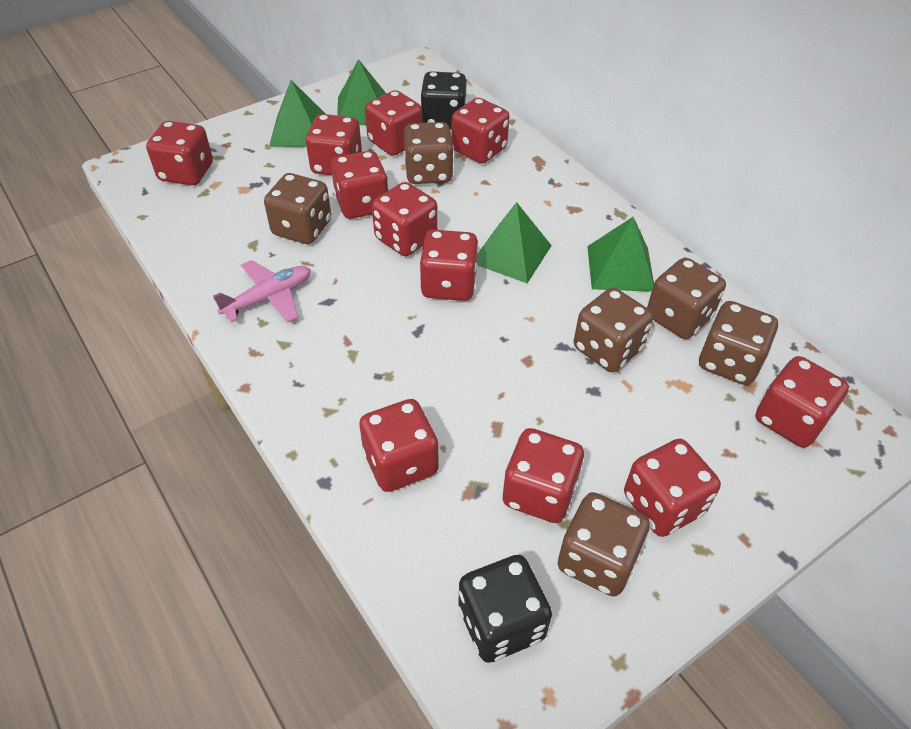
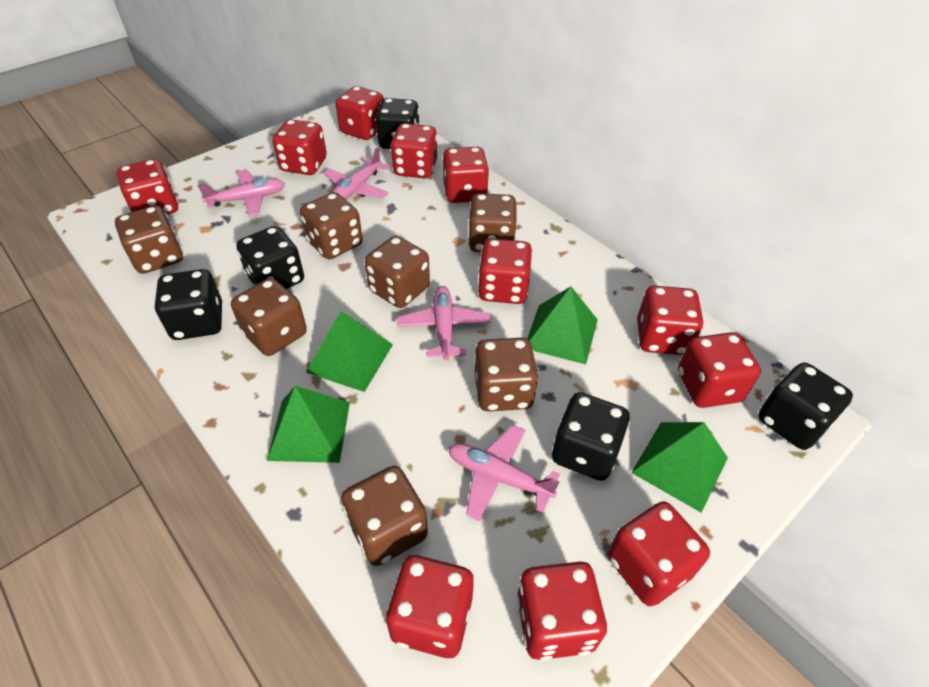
black dice: 2 -> 5
brown dice: 6 -> 7
pink plane: 1 -> 4

